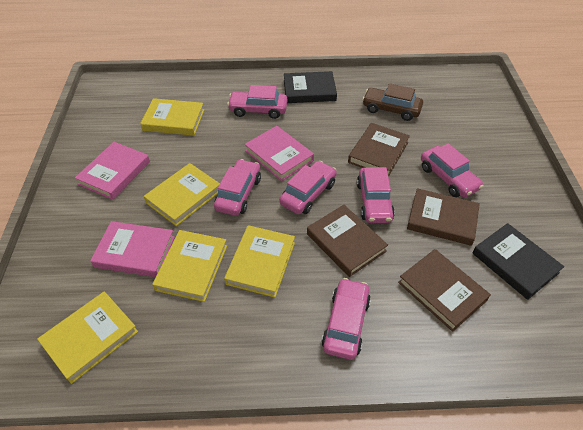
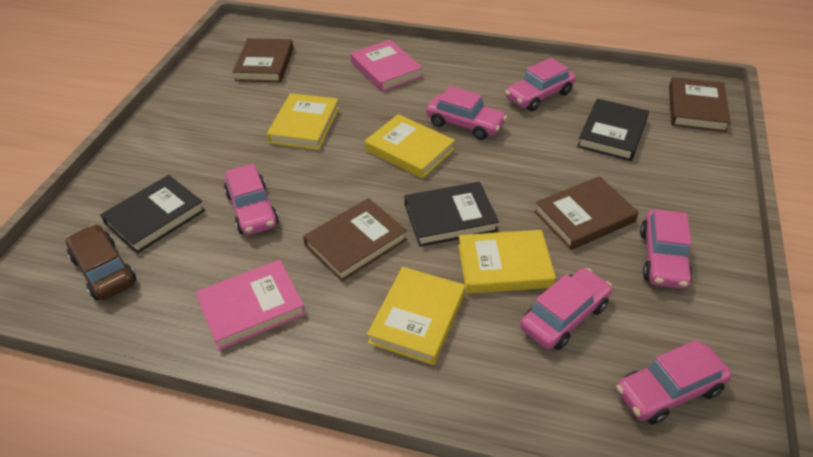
black book: 2 -> 3
pink book: 3 -> 2
yellow book: 5 -> 4

